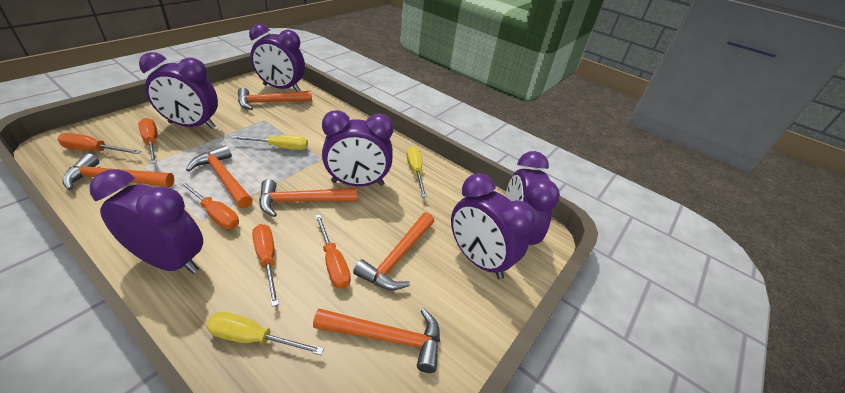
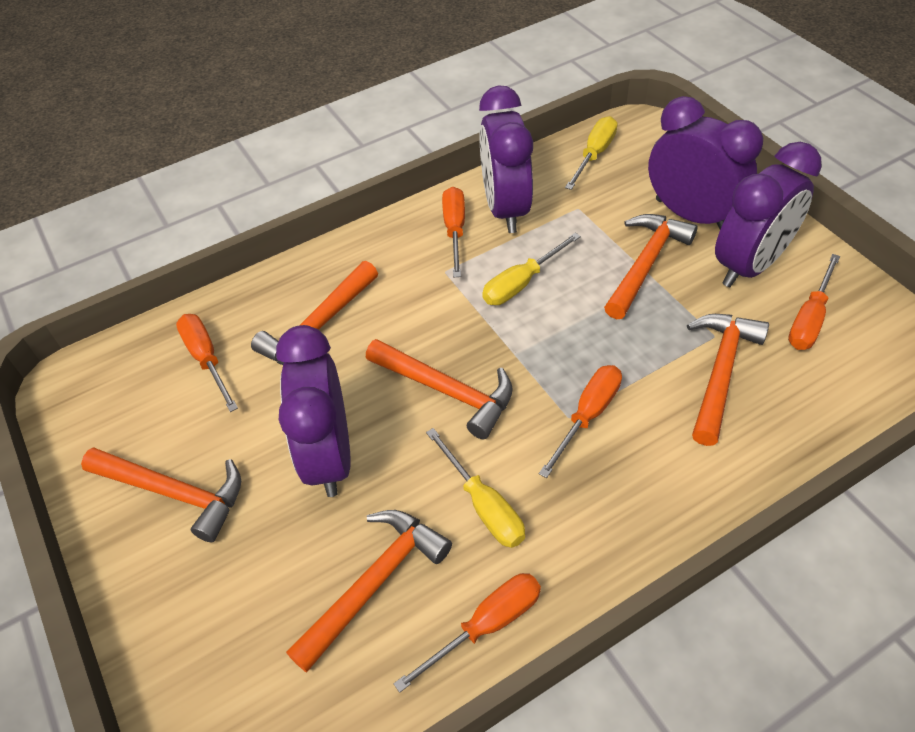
purple clock: 6 -> 4

